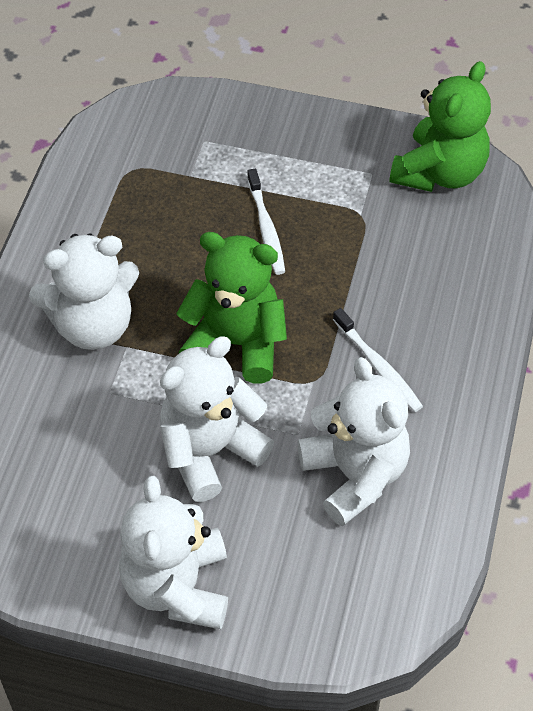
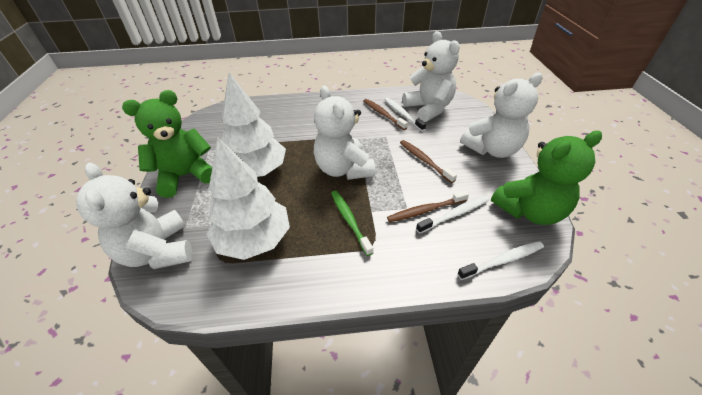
brown toothbrush: 0 -> 3
green toothbrush: 0 -> 1
white toothbrush: 2 -> 3
white tree: 0 -> 2

